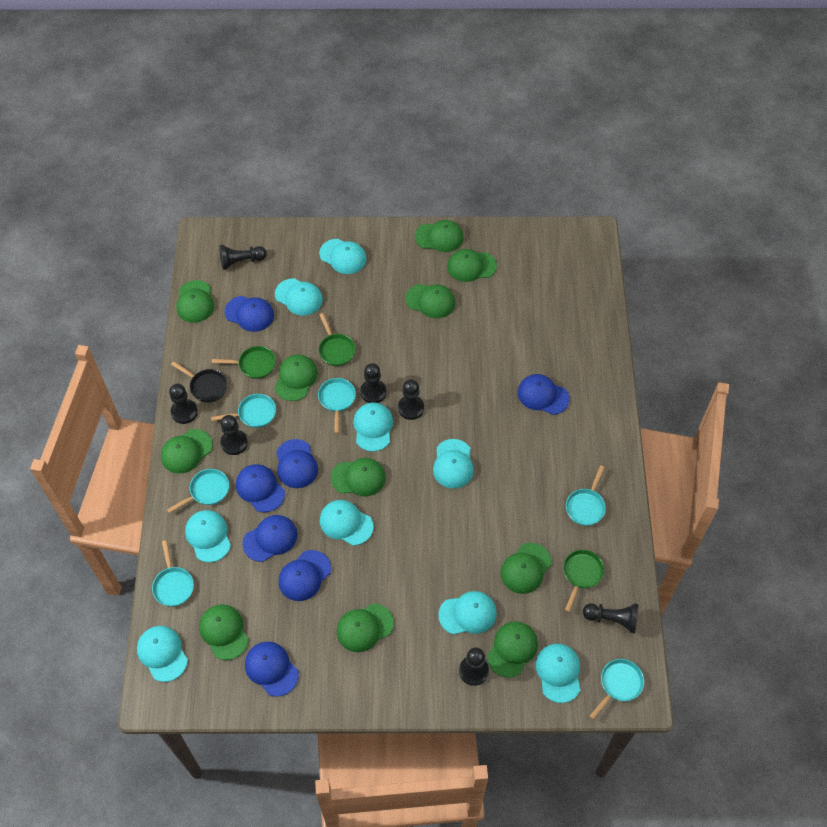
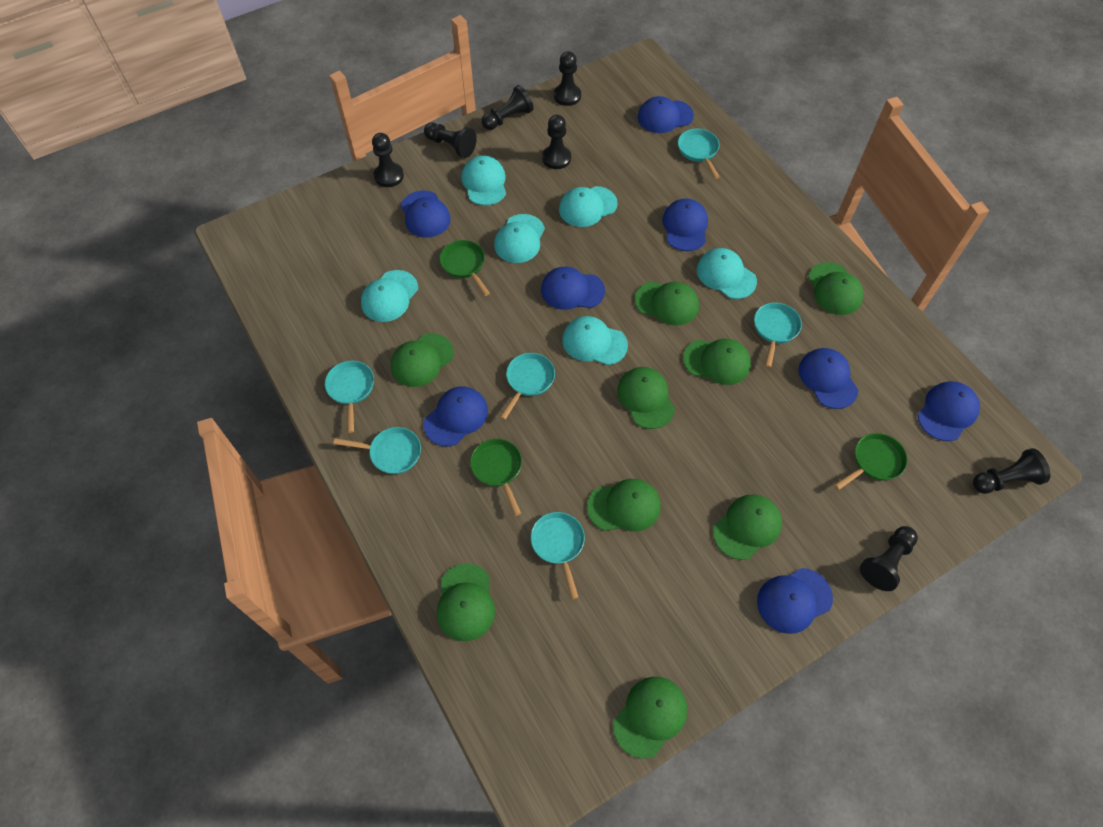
black pan: 1 -> 0
blue cap: 7 -> 8
green cap: 11 -> 9
turquoise cap: 9 -> 6

